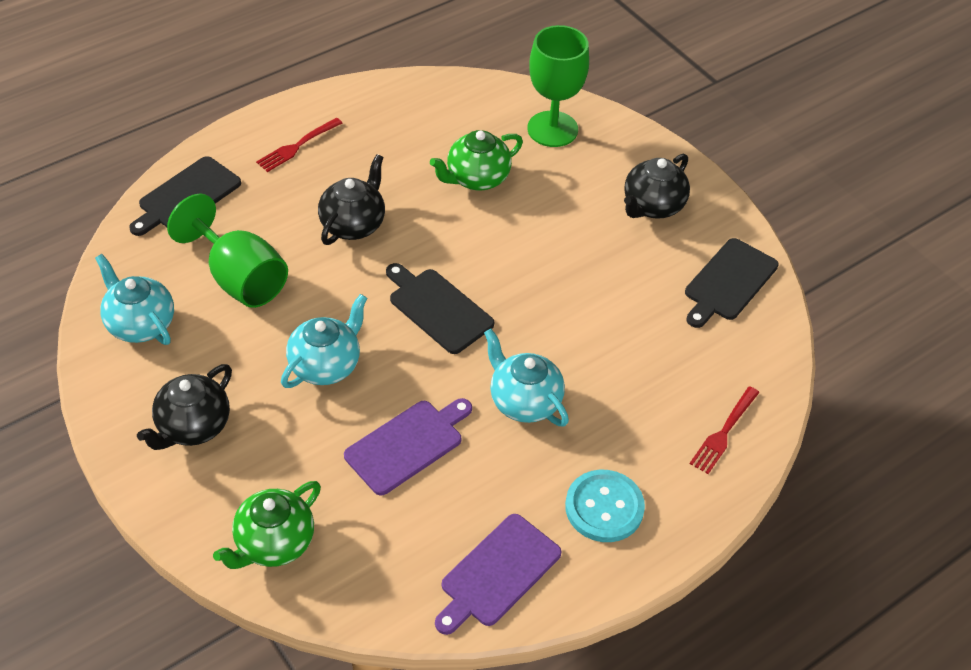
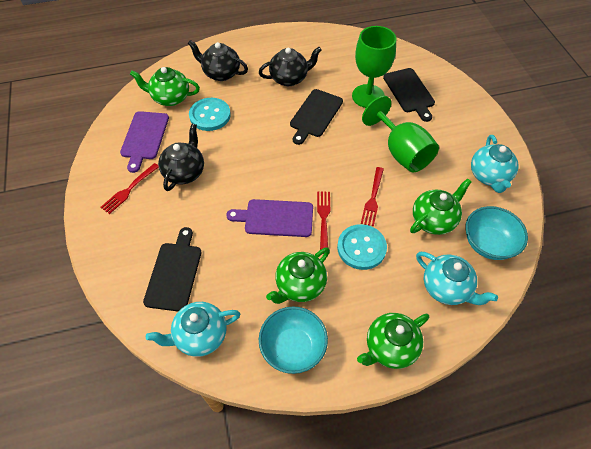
green teapot: 2 -> 4
red fork: 2 -> 3
turquoise bowl: 0 -> 2
turquoise button: 1 -> 2

